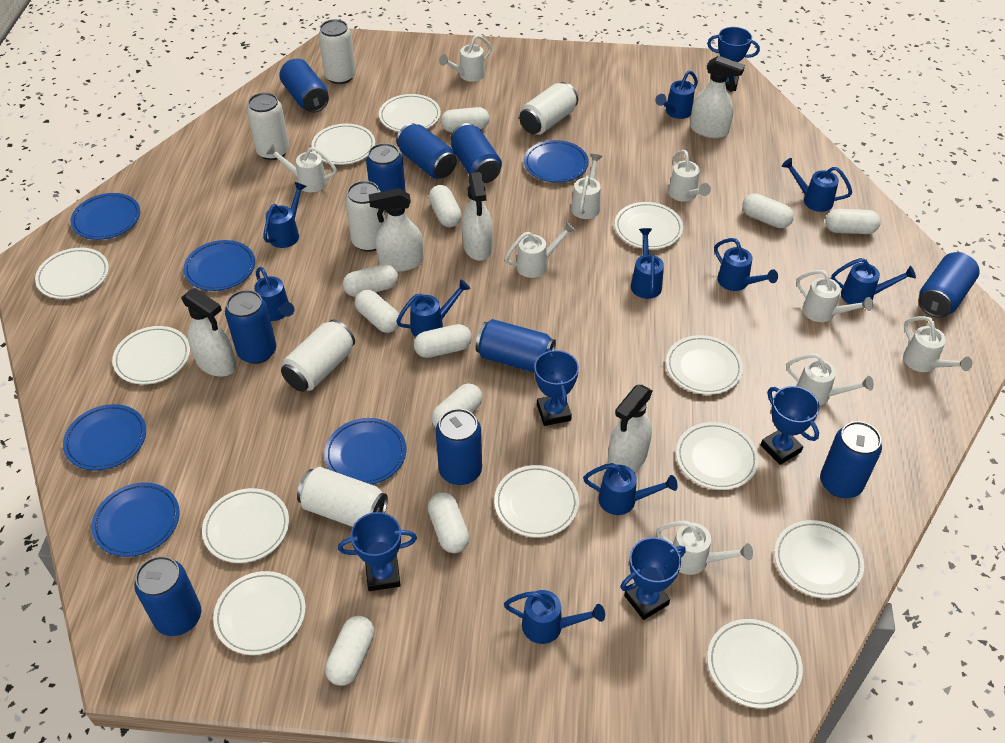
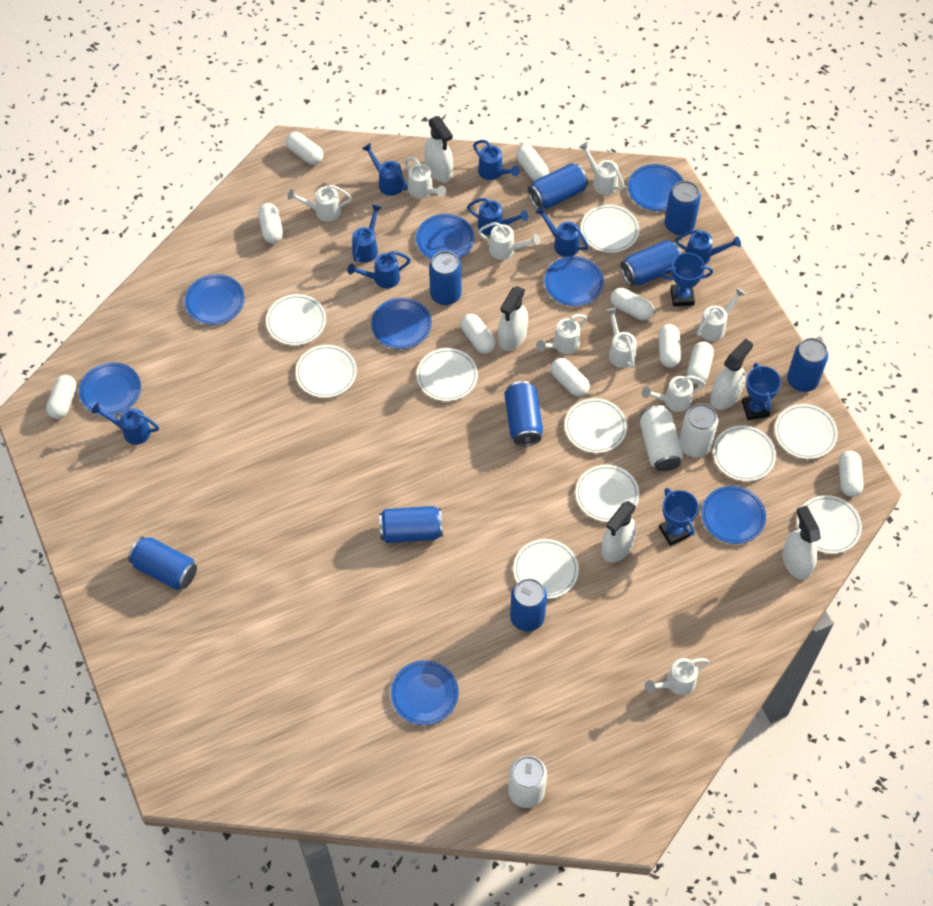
blue can: 10 -> 9
blue plate: 6 -> 8
blue trophy: 5 -> 3
blue watering can: 10 -> 8
white can: 6 -> 3
white plate: 12 -> 10

